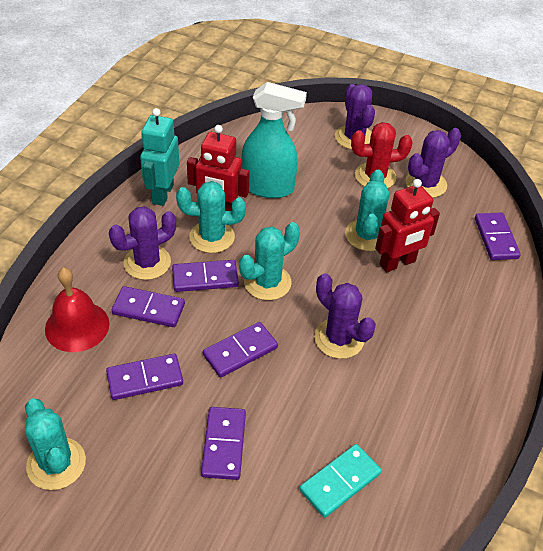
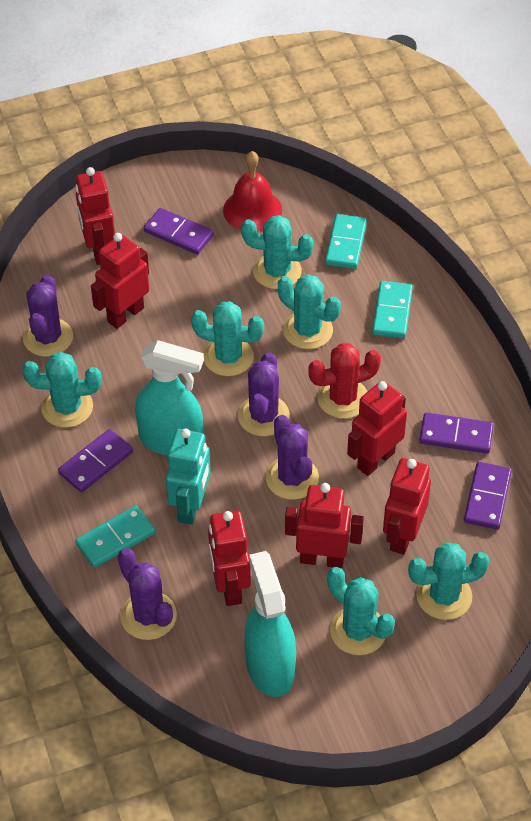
purple domino: 6 -> 4
red robot: 2 -> 6
turquoise cactus: 4 -> 6
turquoise domino: 1 -> 3
turquoise spray bottle: 1 -> 2

